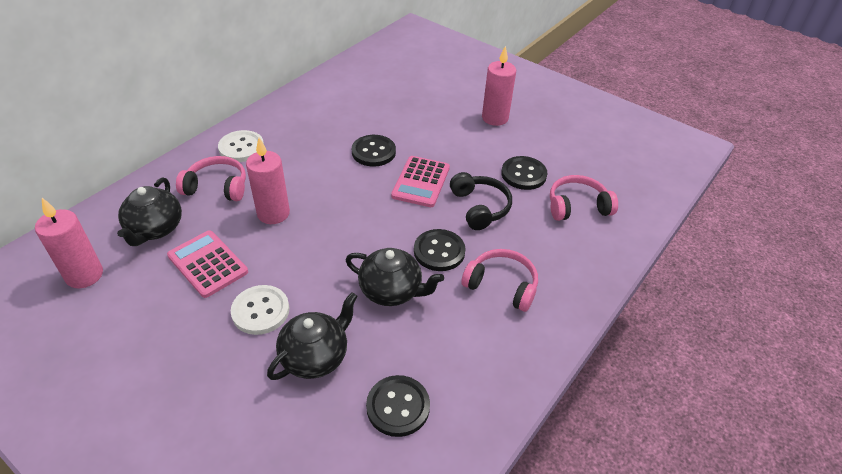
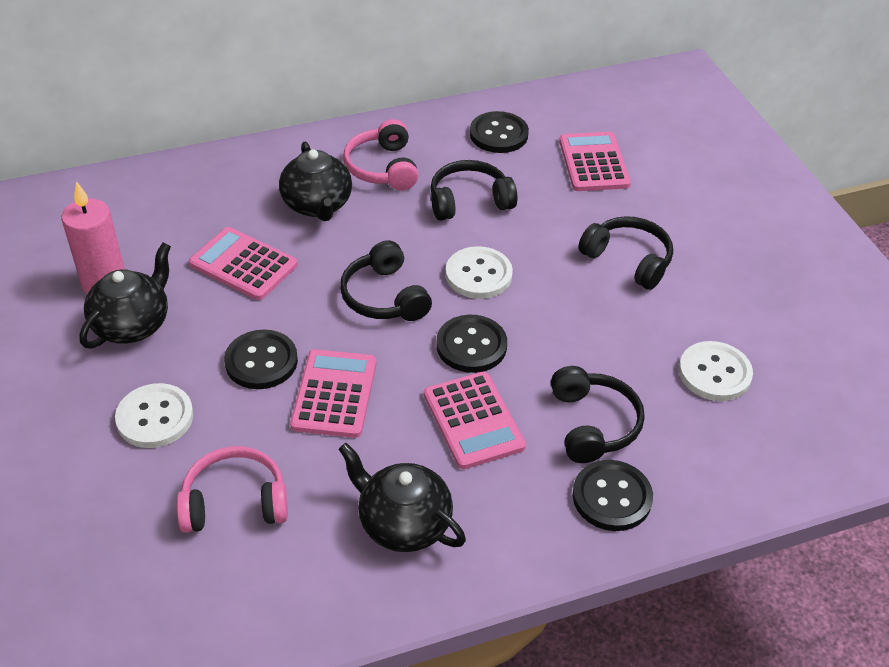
black headphones: 1 -> 4
pink calculator: 2 -> 4
pink candle: 3 -> 1
pink headphones: 3 -> 2
white button: 2 -> 3

